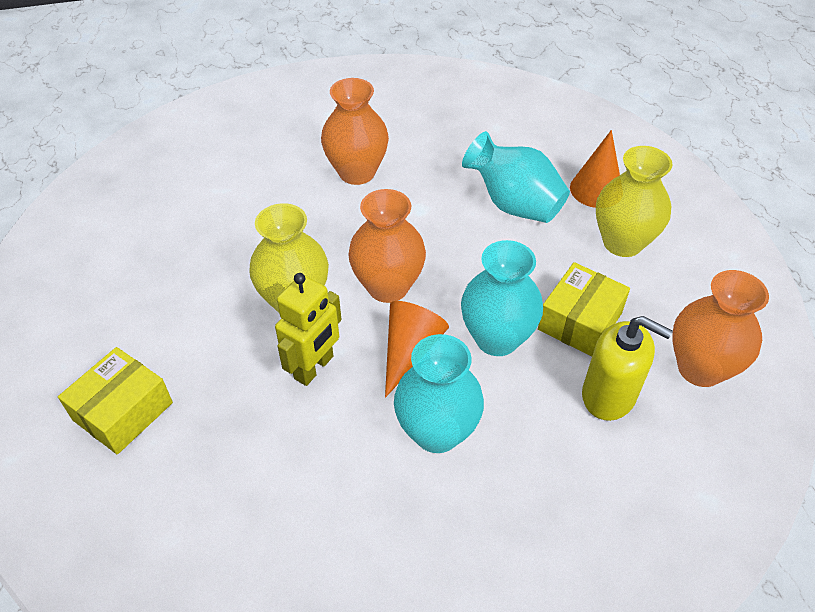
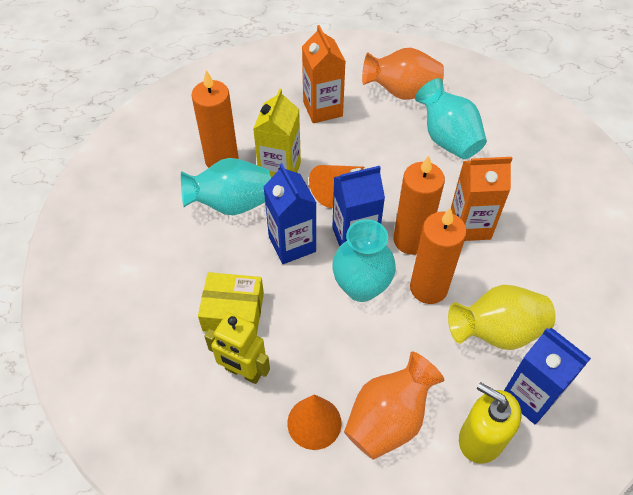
blue carton: 0 -> 3
orange candle: 0 -> 3
orange carton: 0 -> 2
orange vase: 3 -> 2
yellow box: 2 -> 1
yellow carton: 0 -> 1
yellow vase: 2 -> 1

